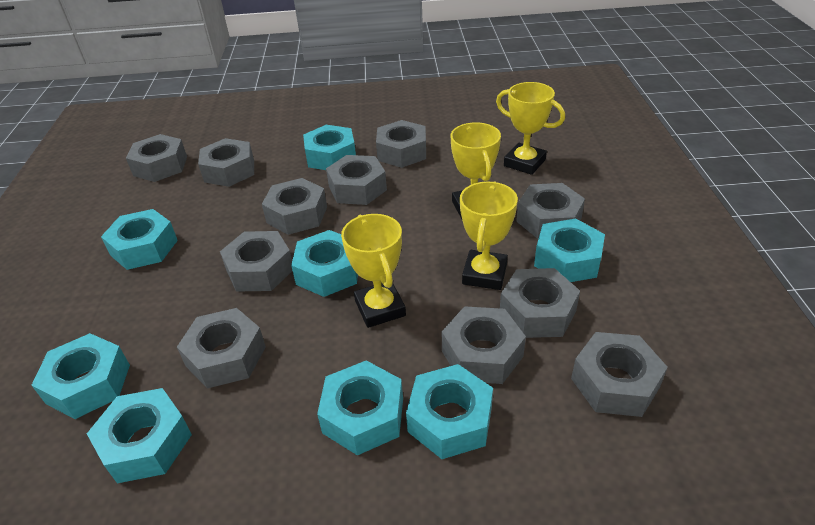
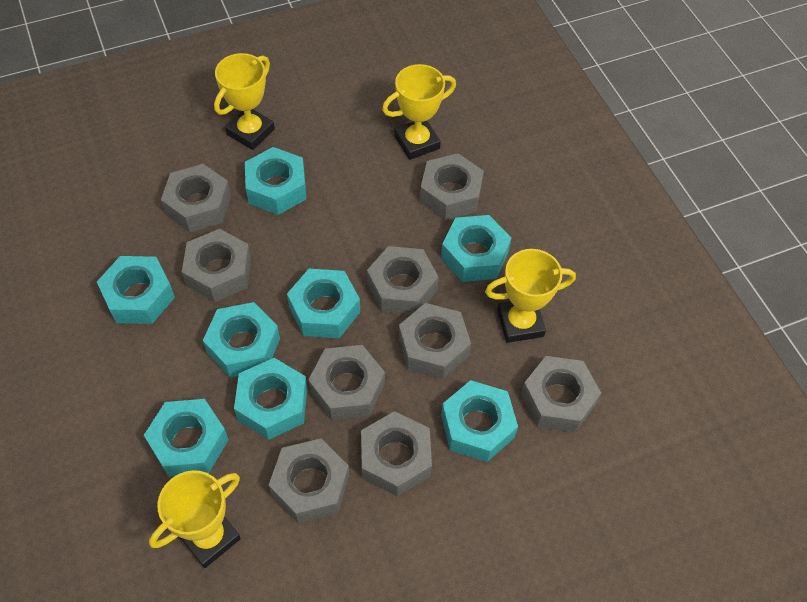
grey nut: 11 -> 9

